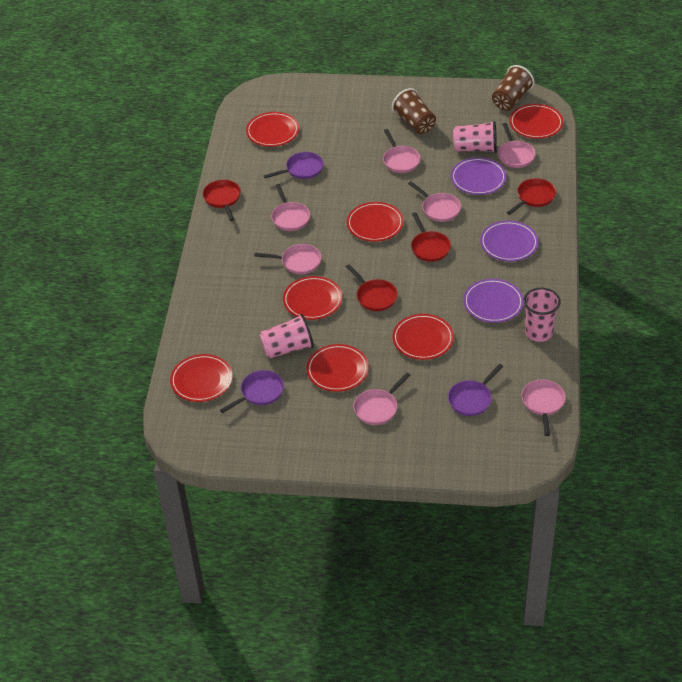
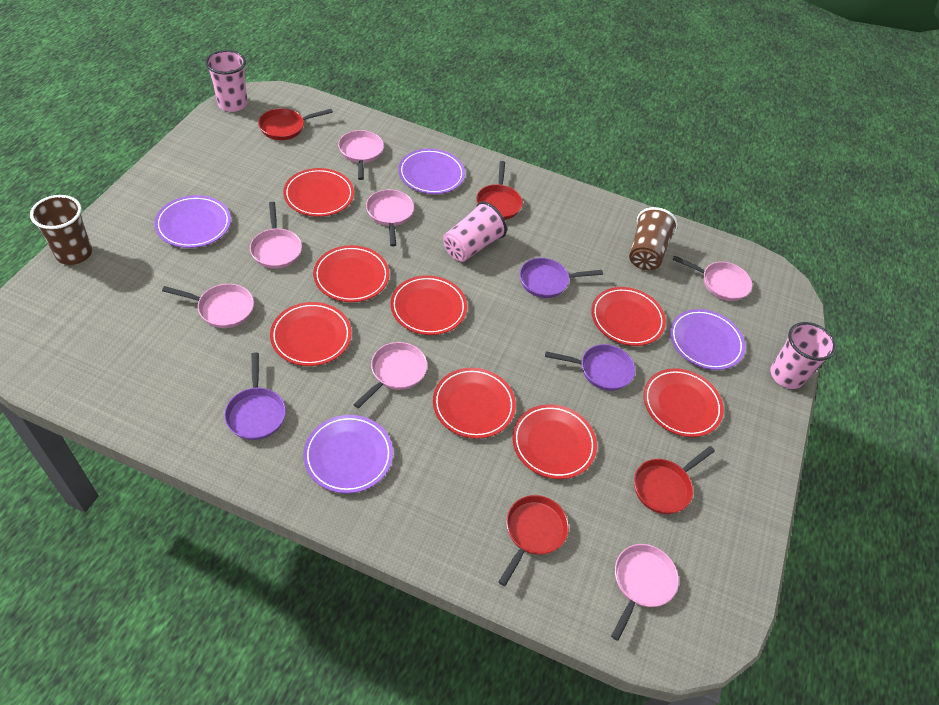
purple plate: 3 -> 4
red plate: 7 -> 8

